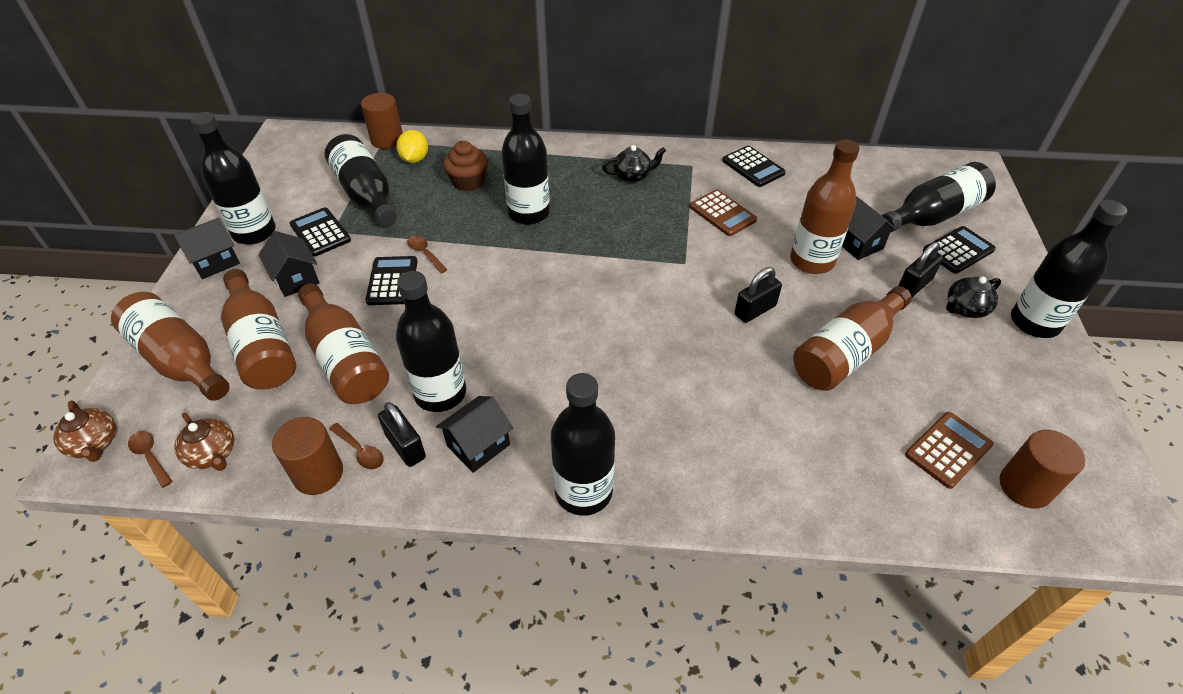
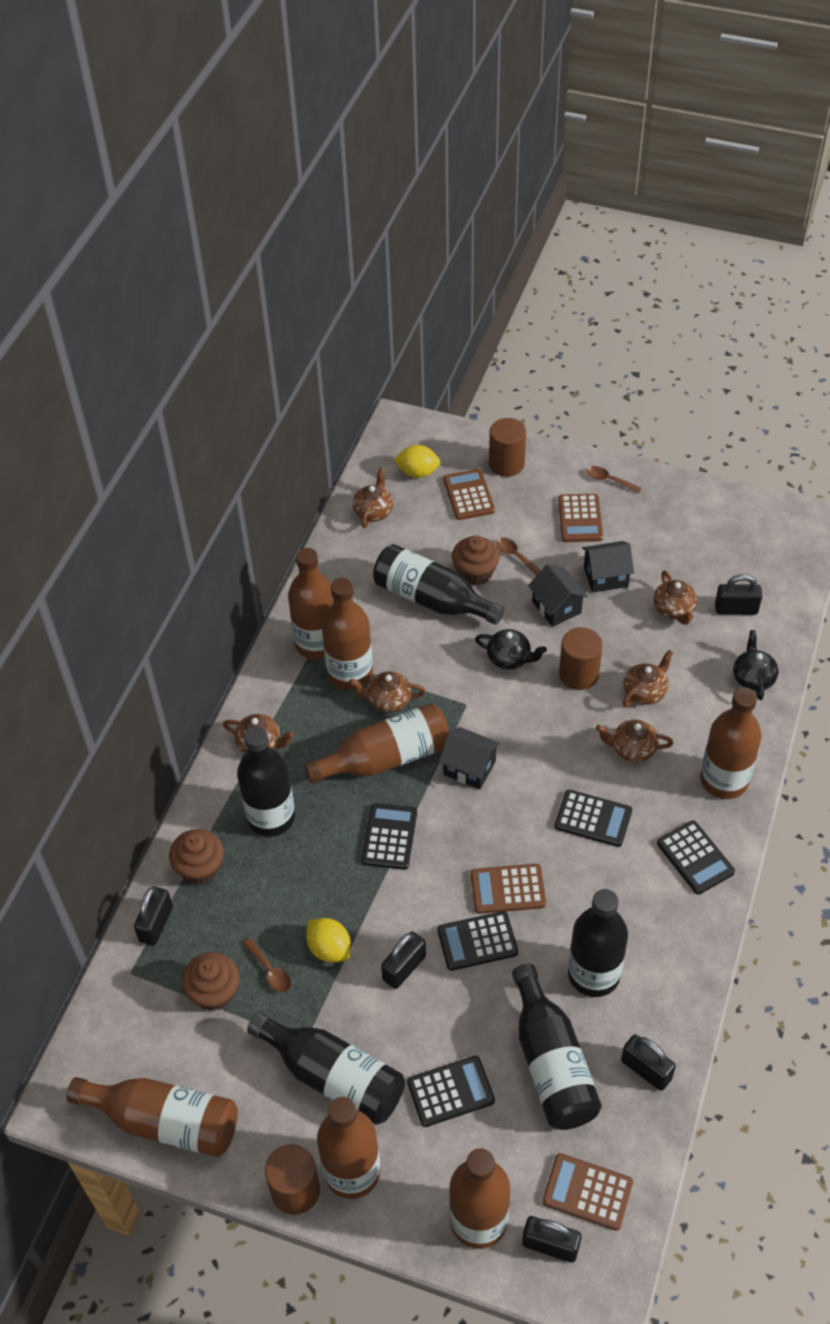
black bottle: 7 -> 5
black calculator: 4 -> 5
black house: 4 -> 3
black padlock: 3 -> 5
brown bottle: 5 -> 7
brown calculator: 2 -> 4
brown cupcake: 1 -> 3
brown teapot: 2 -> 6
yellow lemon: 1 -> 2

